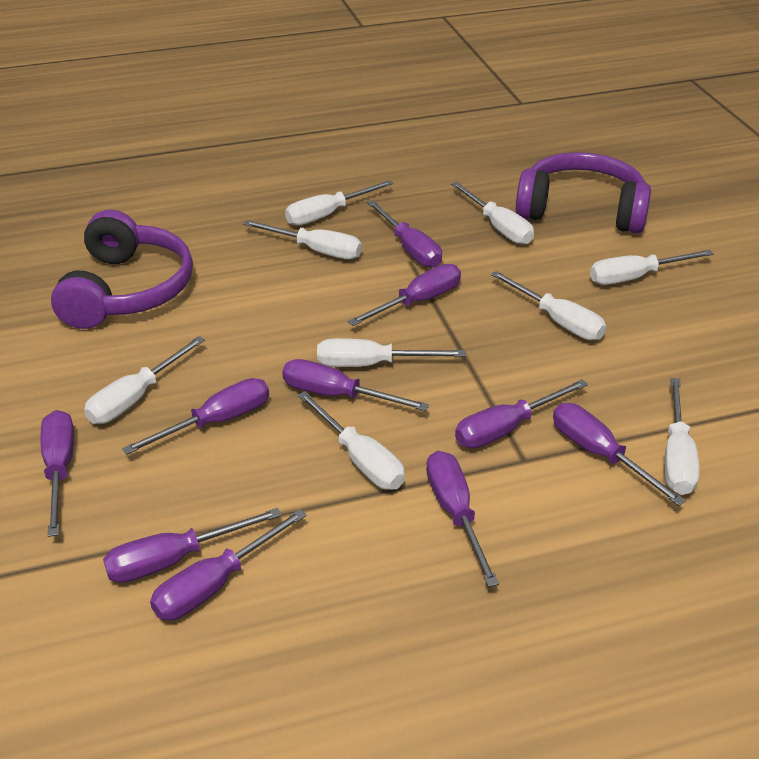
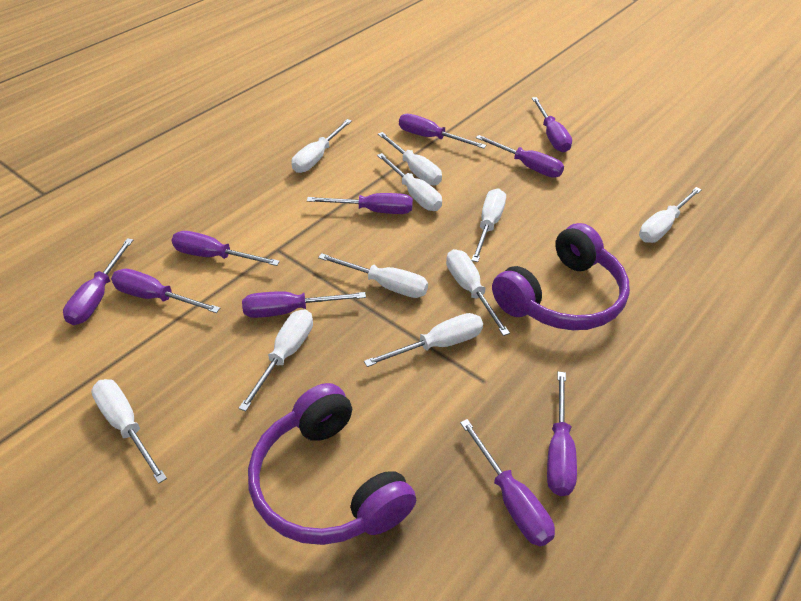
white screwdriver: 9 -> 10

